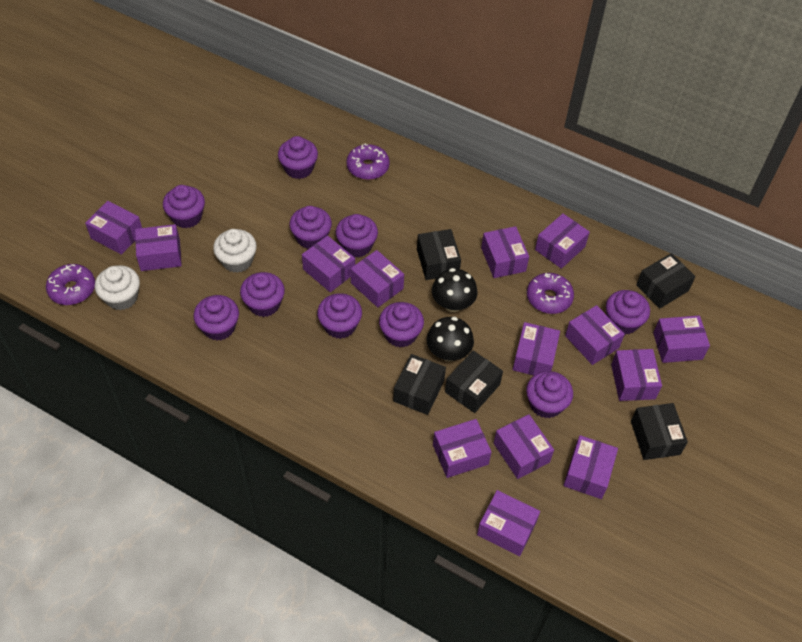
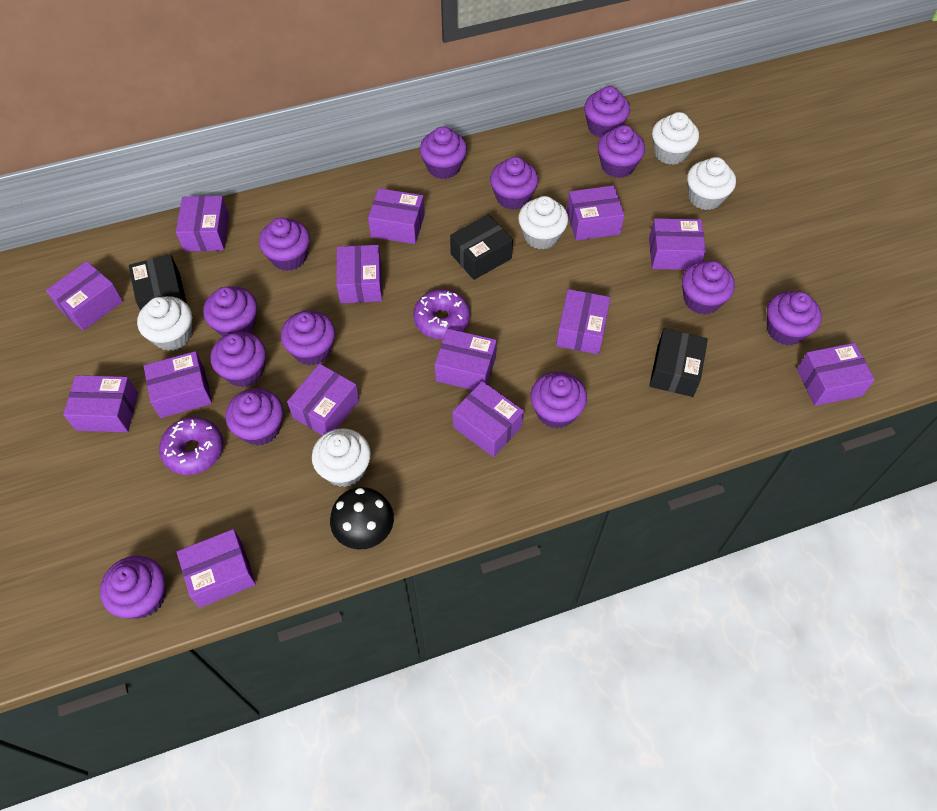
black box: 5 -> 3
black mushroom: 2 -> 1
purple cupcake: 10 -> 13
purple donut: 3 -> 2
white cupcake: 2 -> 5

